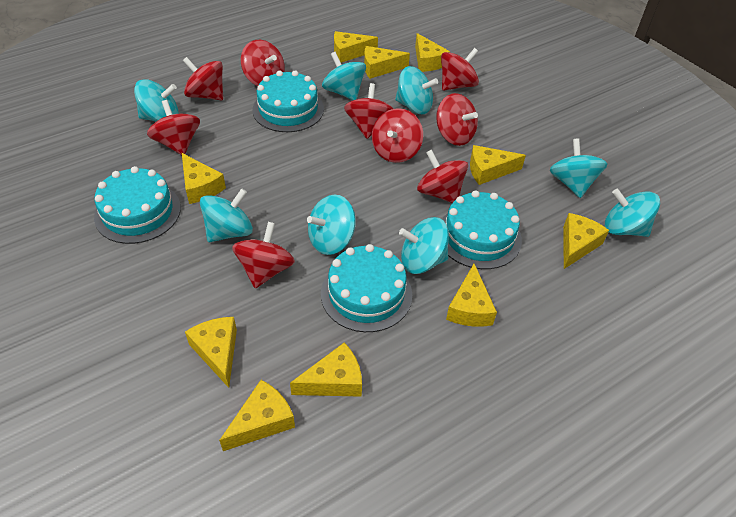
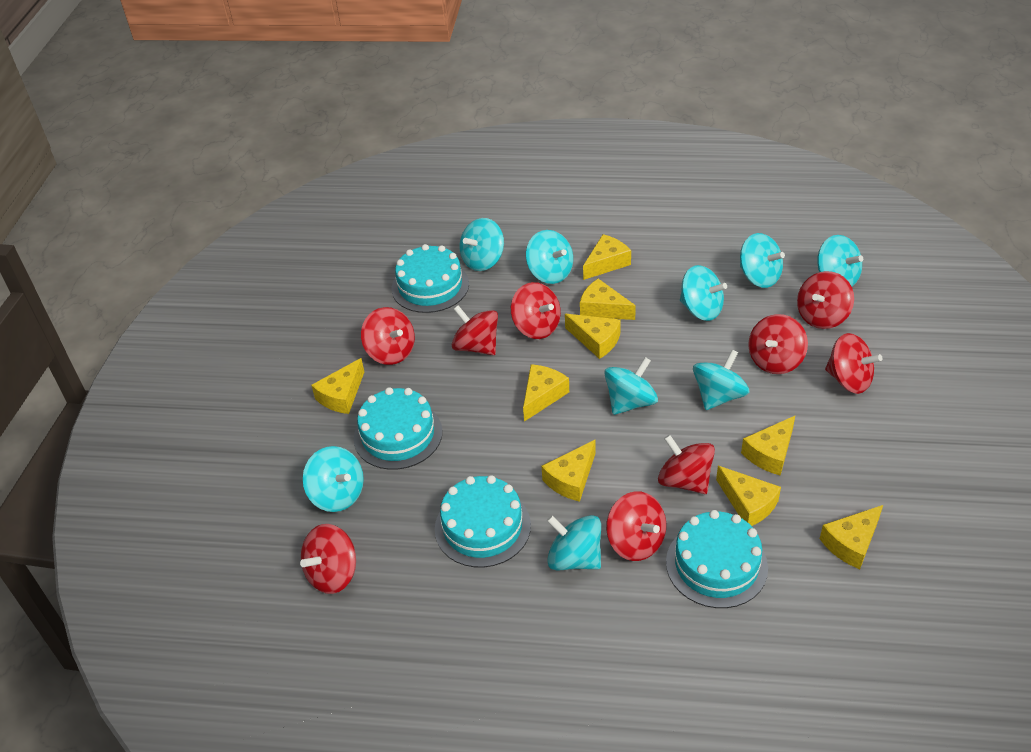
turquoise spinning top: 8 -> 9
yellow cheese: 10 -> 9

